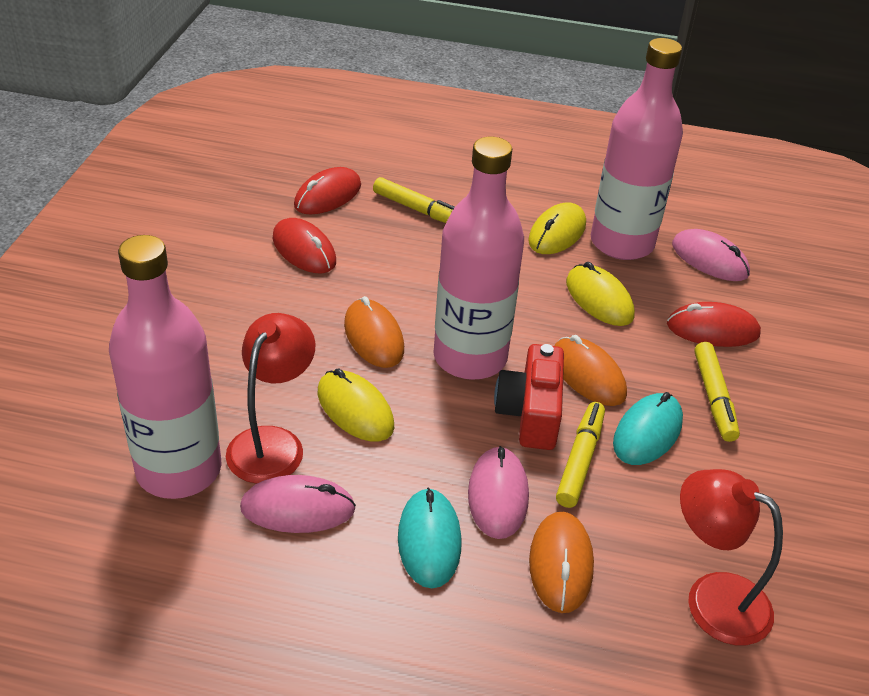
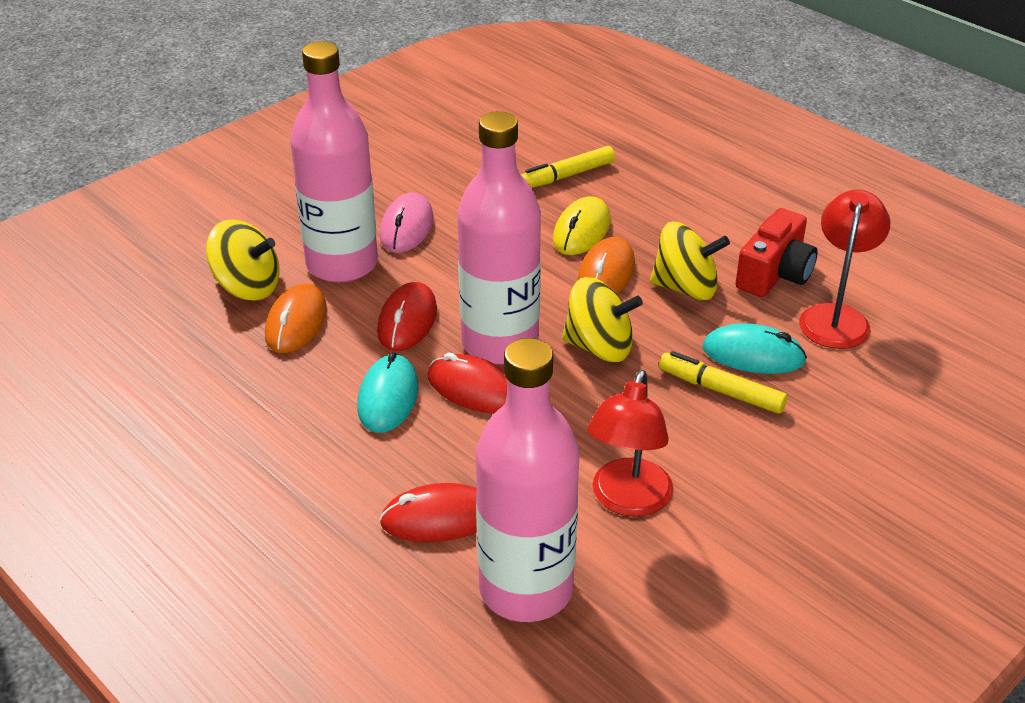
orange mouse: 3 -> 2
pink mouse: 3 -> 1
yellow marker: 3 -> 2
yellow mouse: 3 -> 1
yellow spinning top: 0 -> 3

